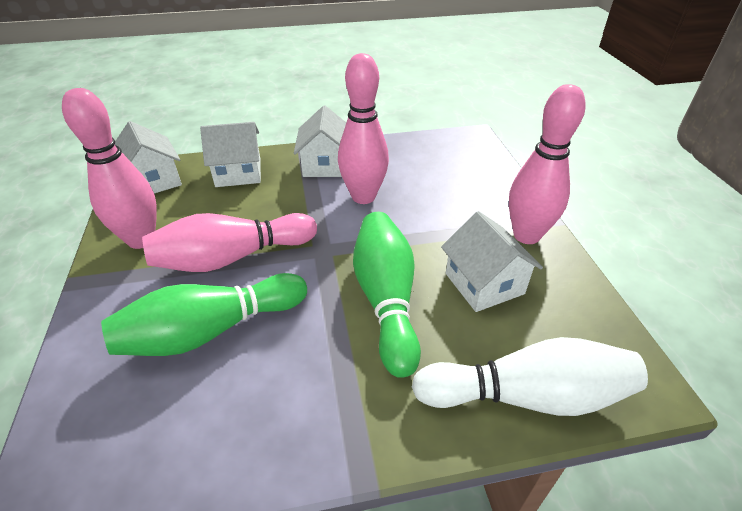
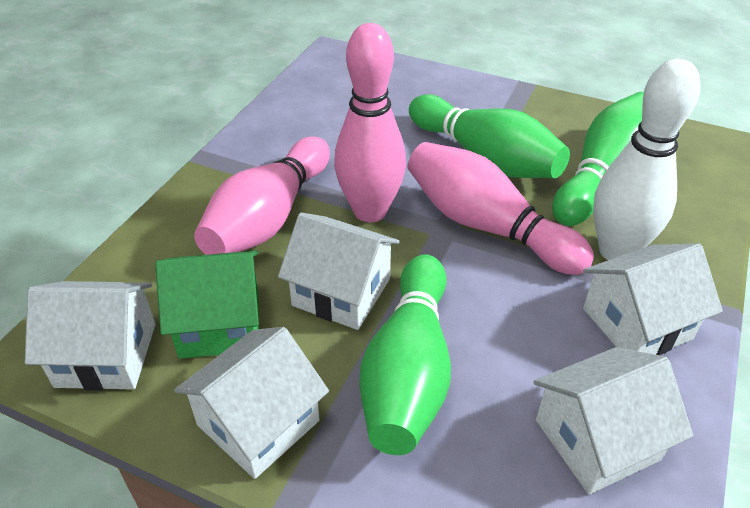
green bowling pin: 2 -> 3
green house: 0 -> 1
pink bowling pin: 4 -> 3
white house: 4 -> 5

